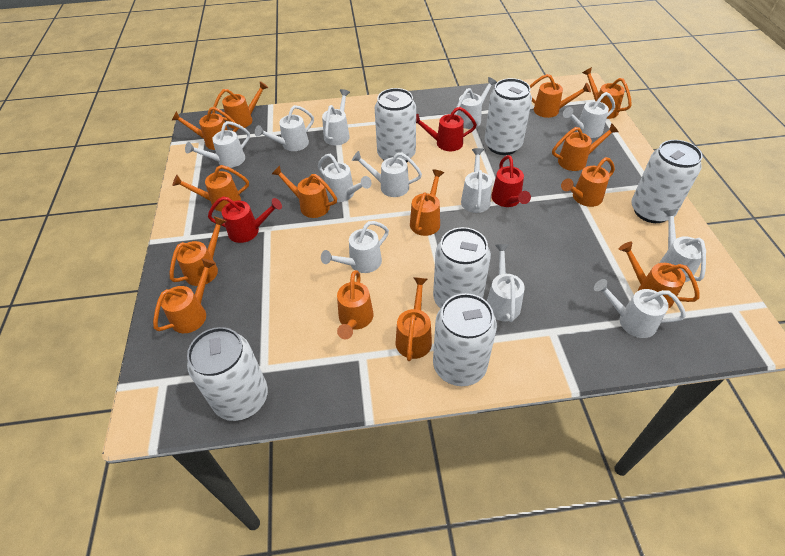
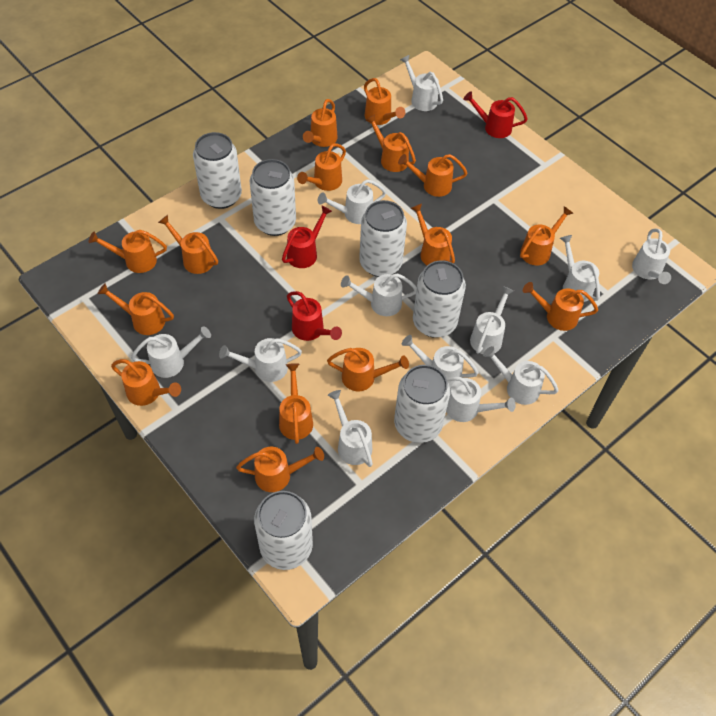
orange watering can: 14 -> 15

